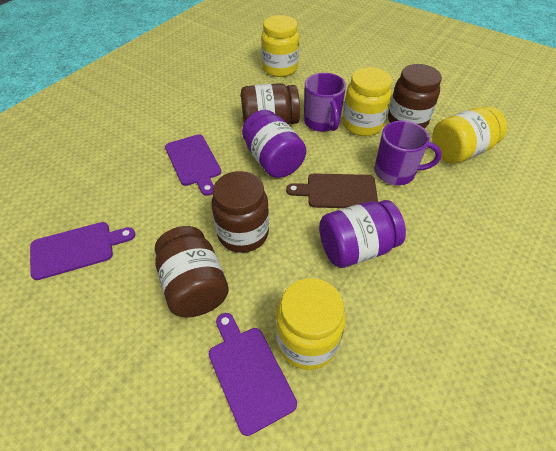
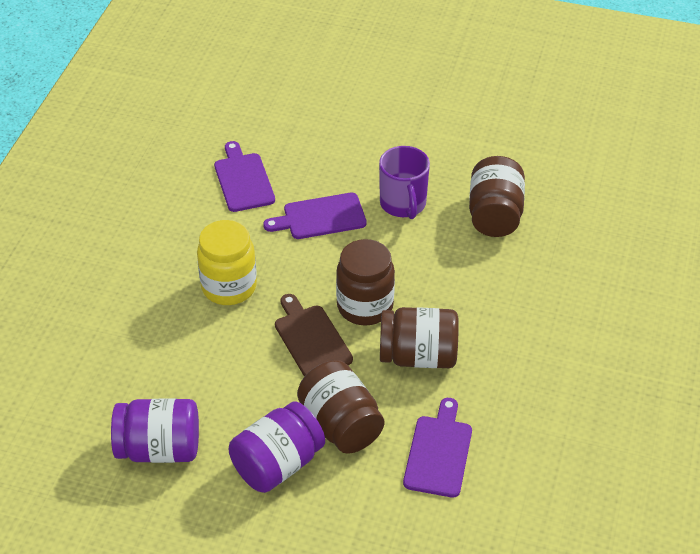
purple mug: 2 -> 1
yellow jar: 4 -> 1

